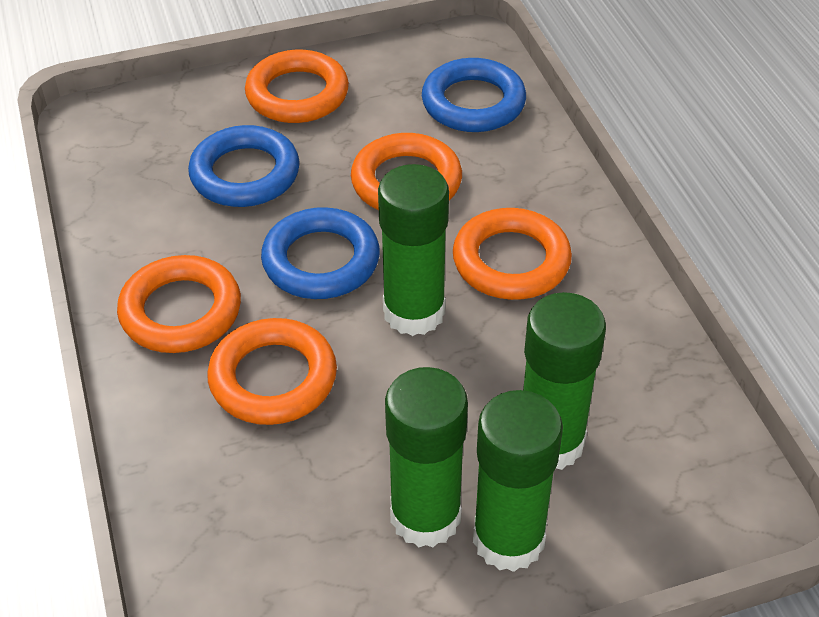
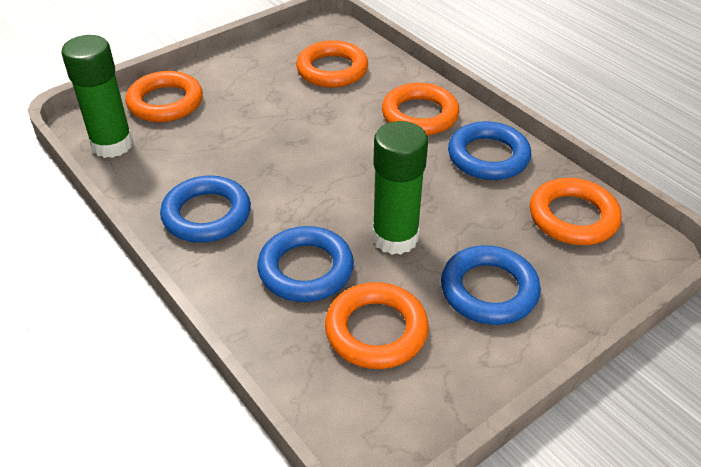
blue ring: 3 -> 4
green glue stick: 4 -> 2

